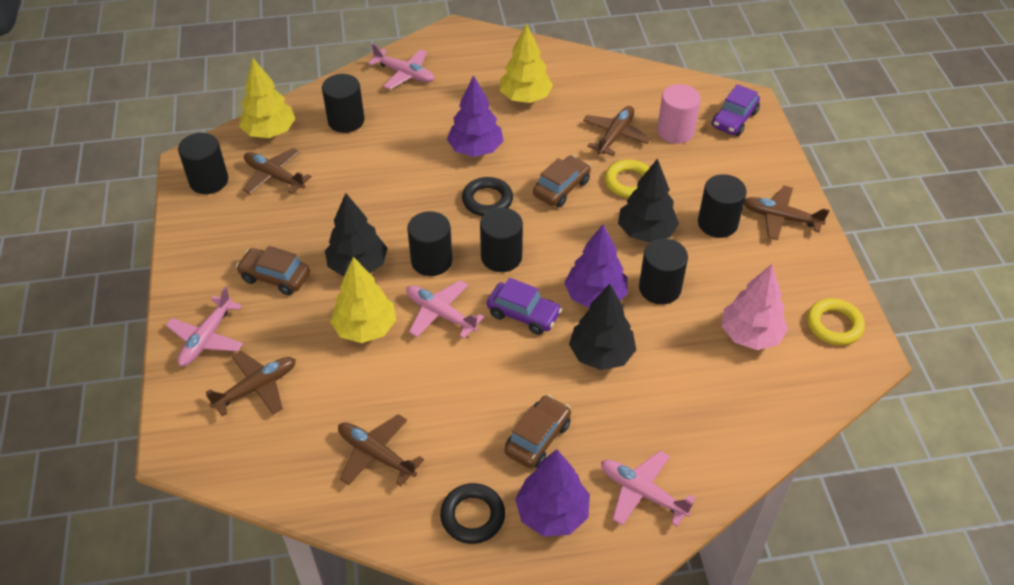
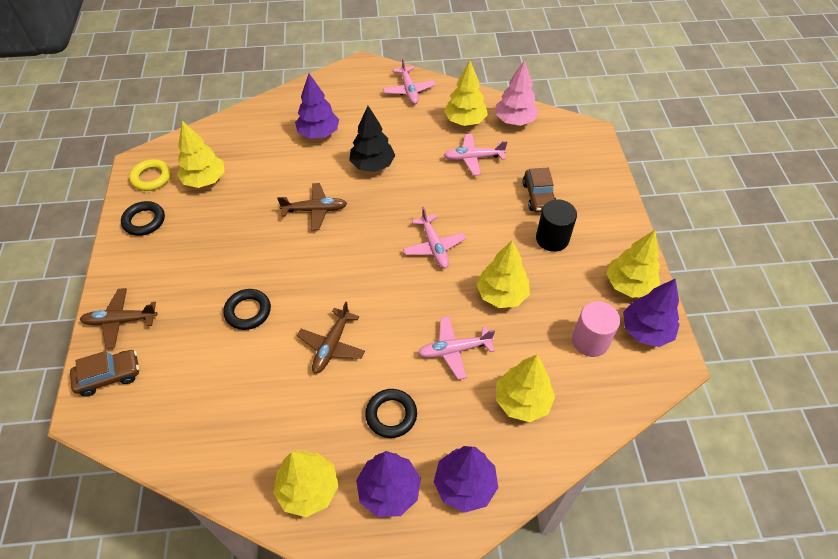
black cylinder: 6 -> 1
black ring: 2 -> 3
black tree: 3 -> 1
brown car: 3 -> 2
brown plane: 5 -> 3
purple car: 2 -> 0
purple tree: 3 -> 4
yellow ring: 2 -> 1
yellow tree: 3 -> 6

